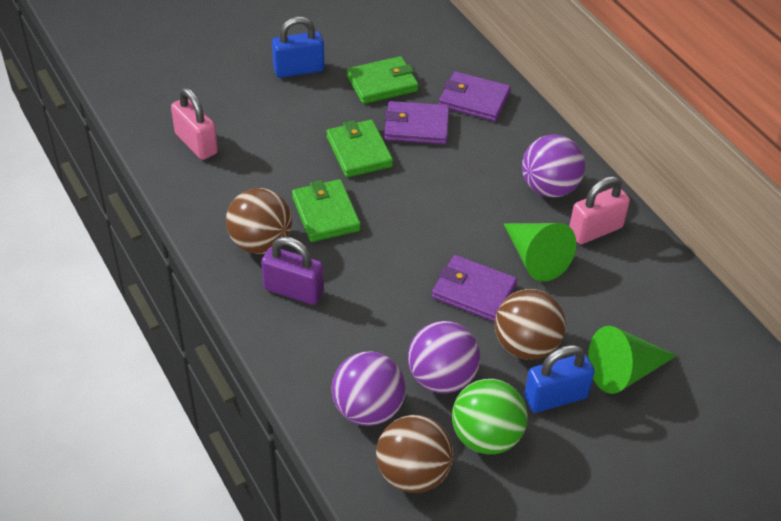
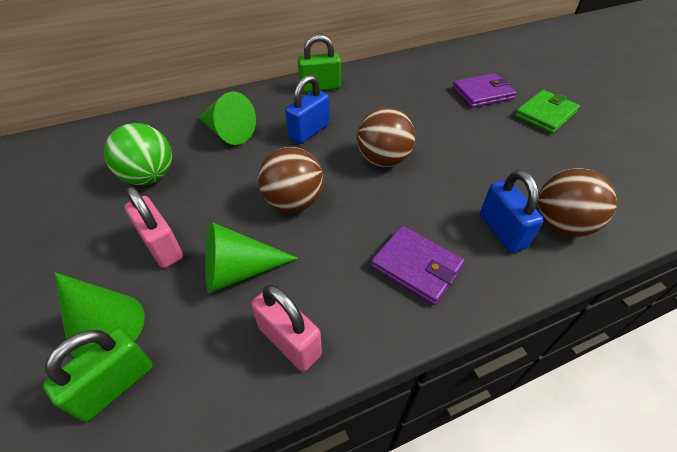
green cone: 2 -> 3
green padlock: 0 -> 2
green wallet: 3 -> 1
purple ball: 3 -> 0
purple padlock: 1 -> 0
purple wallet: 3 -> 2

